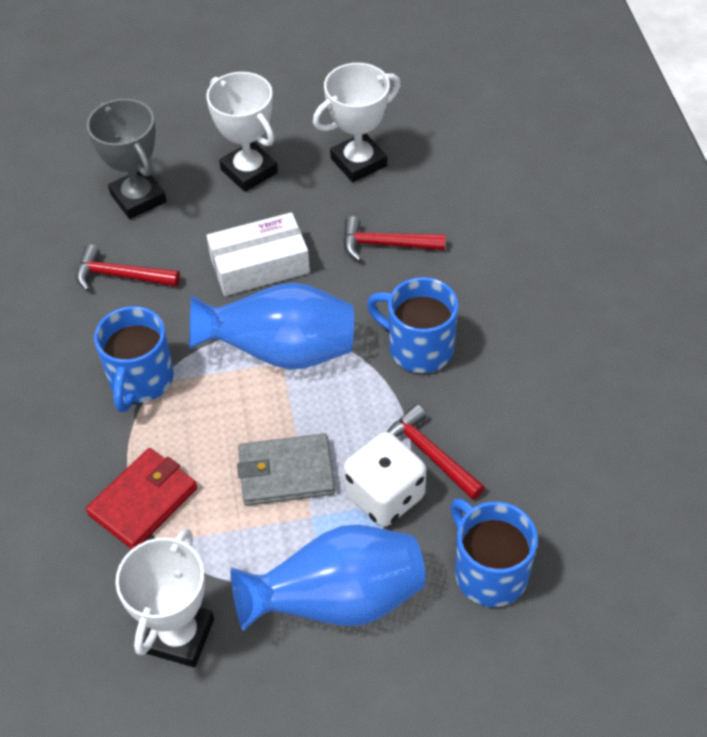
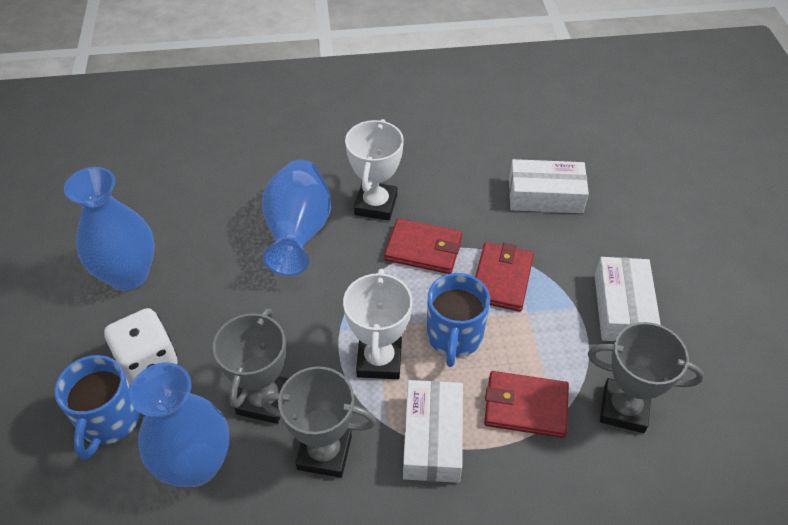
blue mug: 3 -> 2
blue vase: 2 -> 3
grey trophy: 1 -> 3
grey wallet: 1 -> 0
red hammer: 3 -> 0
red wallet: 1 -> 3
white box: 1 -> 3
white trophy: 3 -> 2

